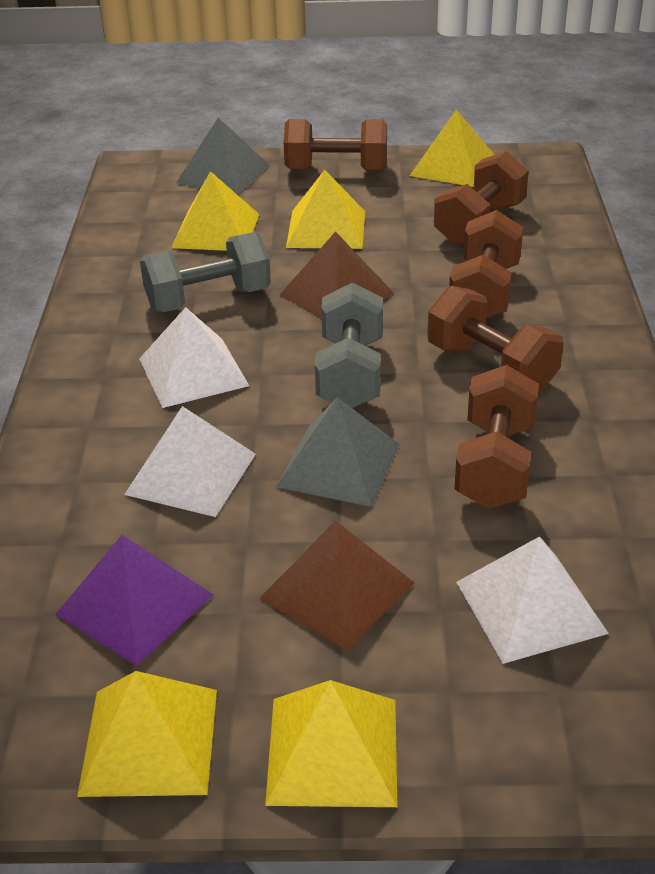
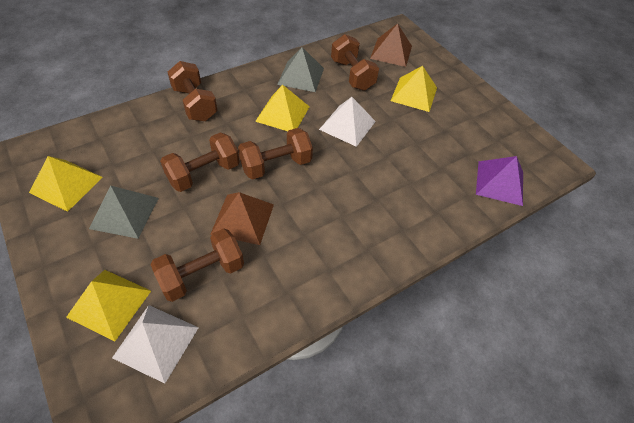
grey dumbbell: 2 -> 0
white pyramid: 3 -> 2
yellow pyramid: 5 -> 4

